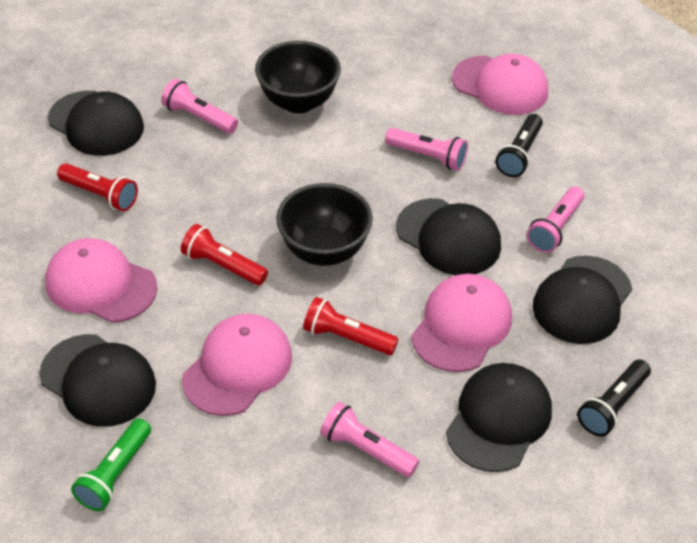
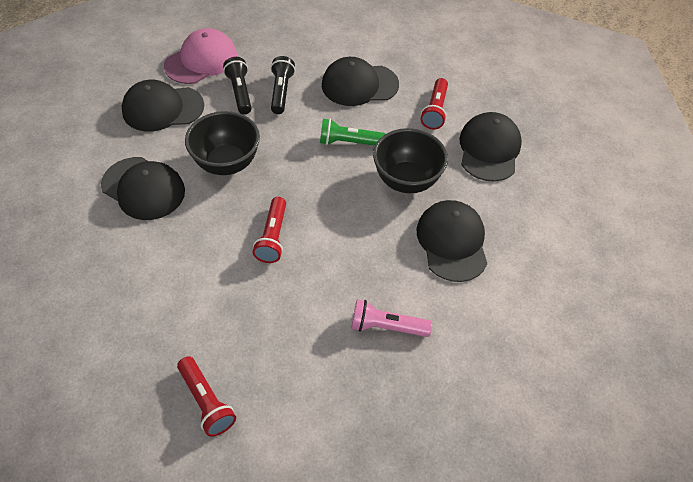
pink cap: 4 -> 1
pink flashlight: 4 -> 1

